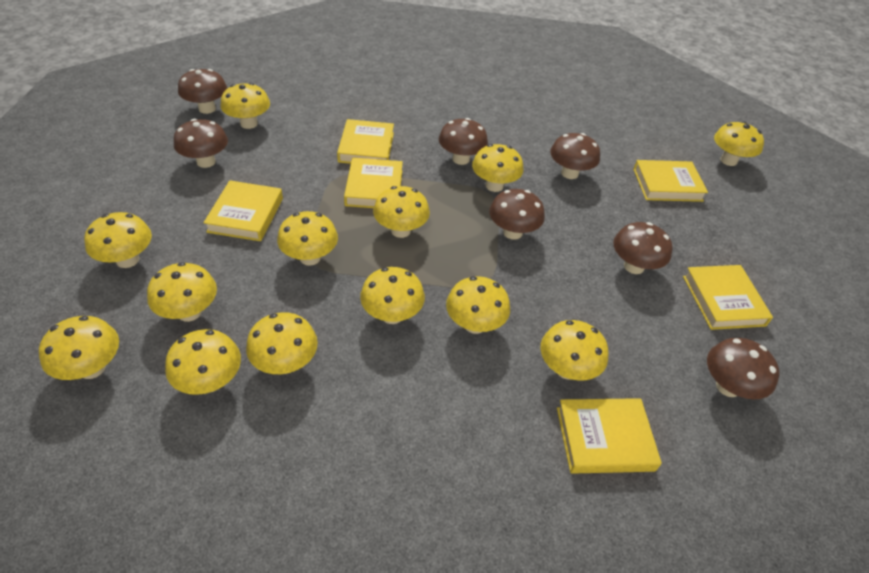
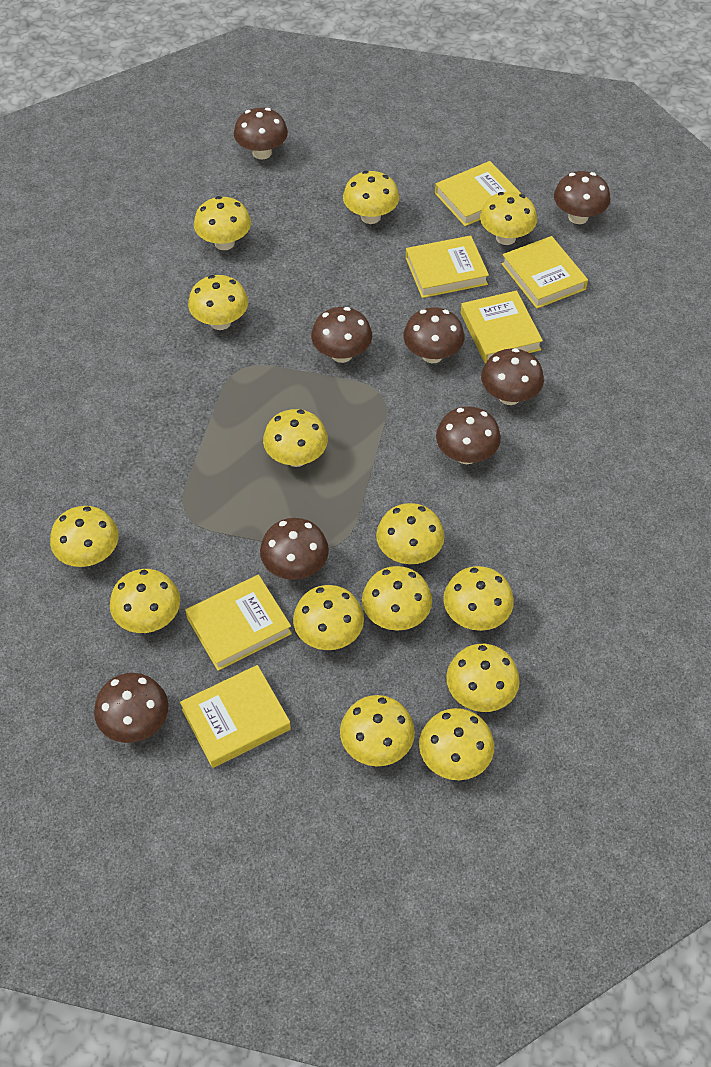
brown mushroom: 7 -> 8
yellow mushroom: 13 -> 14

